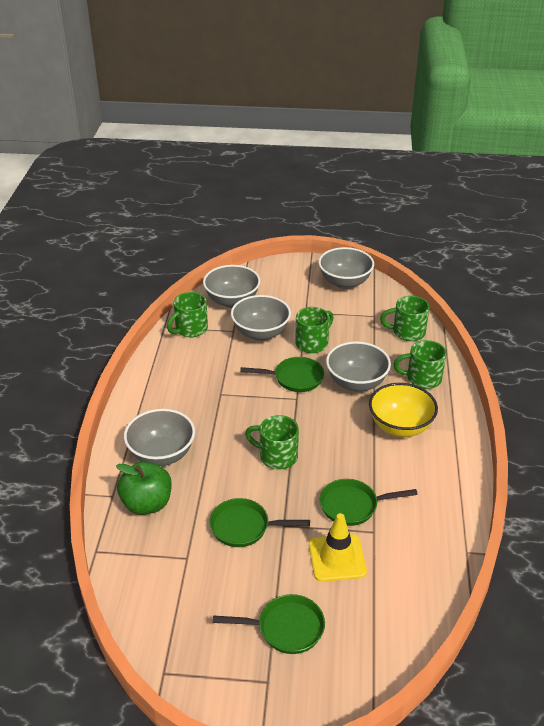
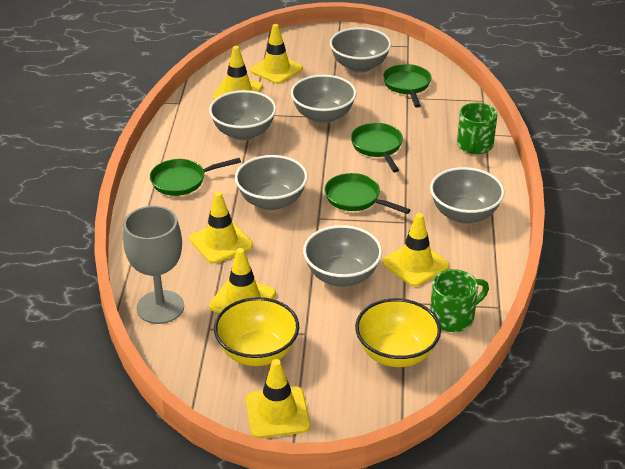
green apple: 1 -> 0
green mug: 5 -> 2
grey bowl: 5 -> 6
grey goblet: 0 -> 1
yellow bowl: 1 -> 2
yellow traffic cone: 1 -> 6

